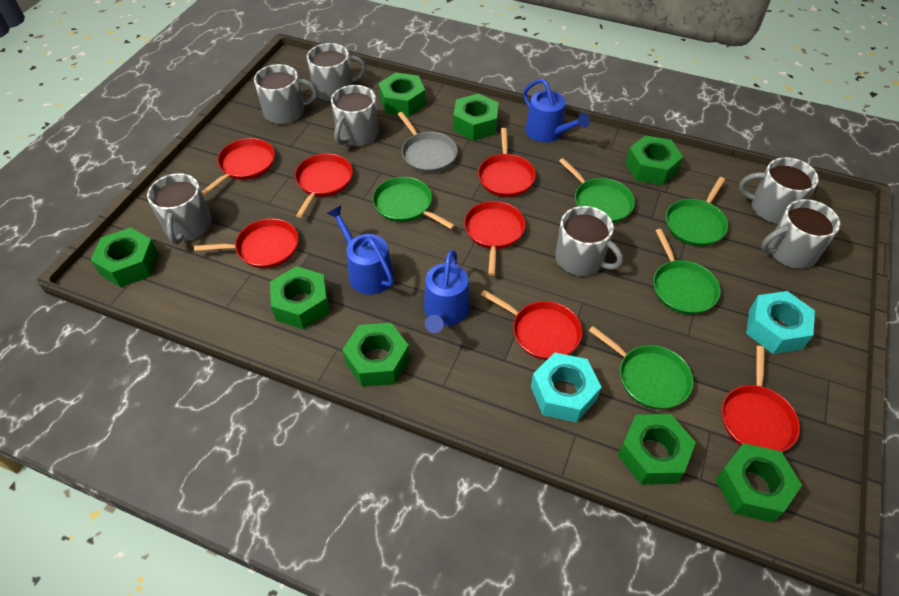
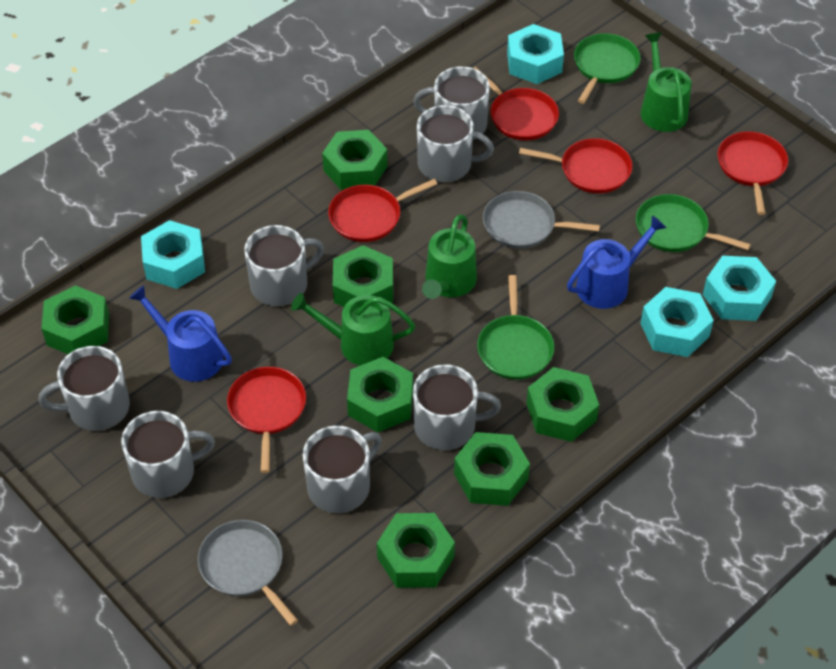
blue watering can: 3 -> 2
green nut: 8 -> 7
green pan: 5 -> 3
green watering can: 0 -> 3
grey pan: 1 -> 2
red pan: 7 -> 5
turquoise nut: 2 -> 4

